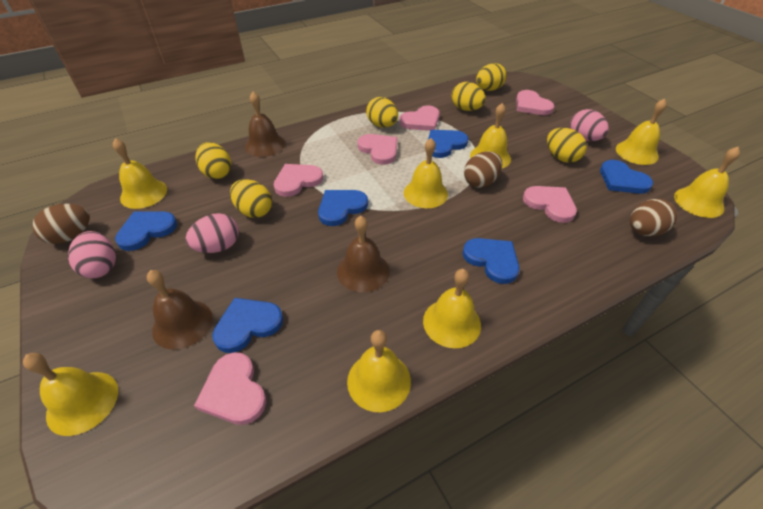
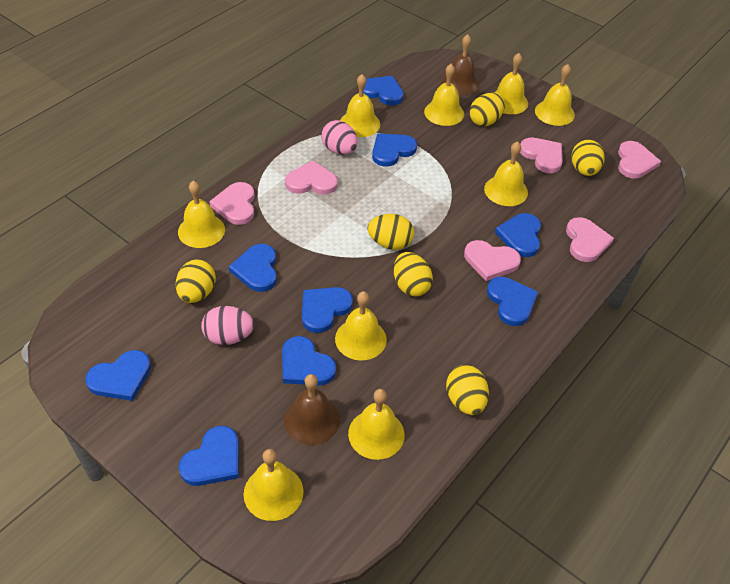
blue heart: 6 -> 9
brown bell: 3 -> 2
brown egg: 3 -> 0
pink egg: 3 -> 2
yellow bell: 8 -> 9

